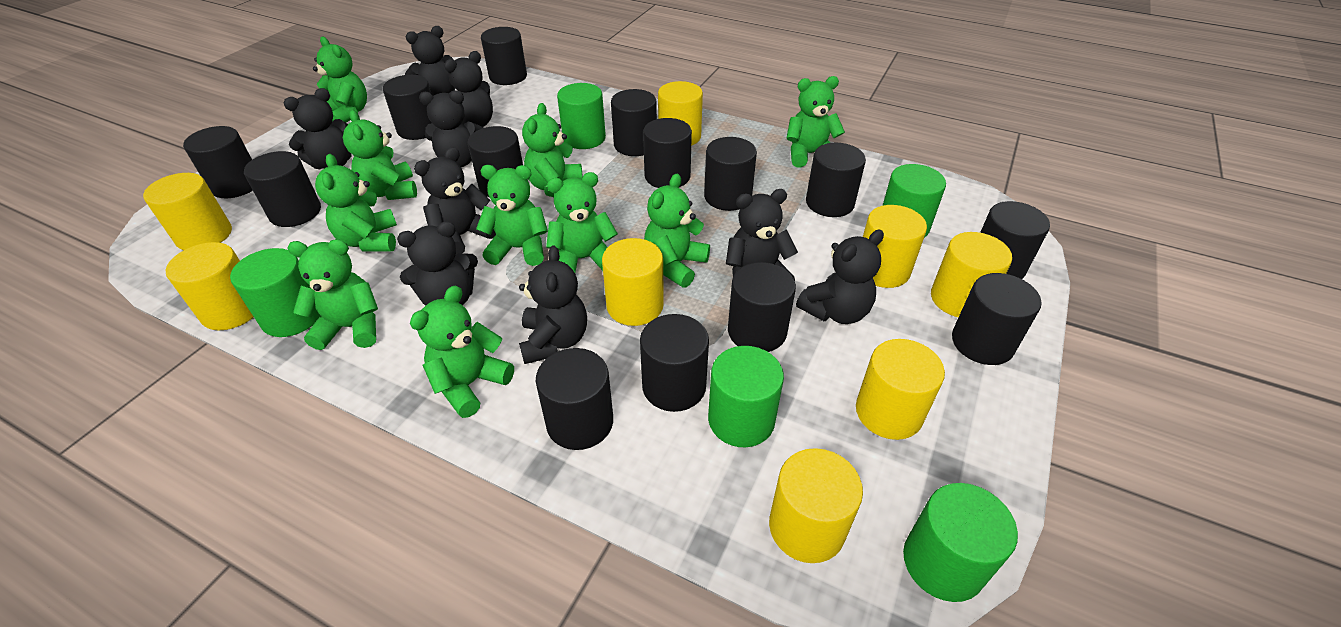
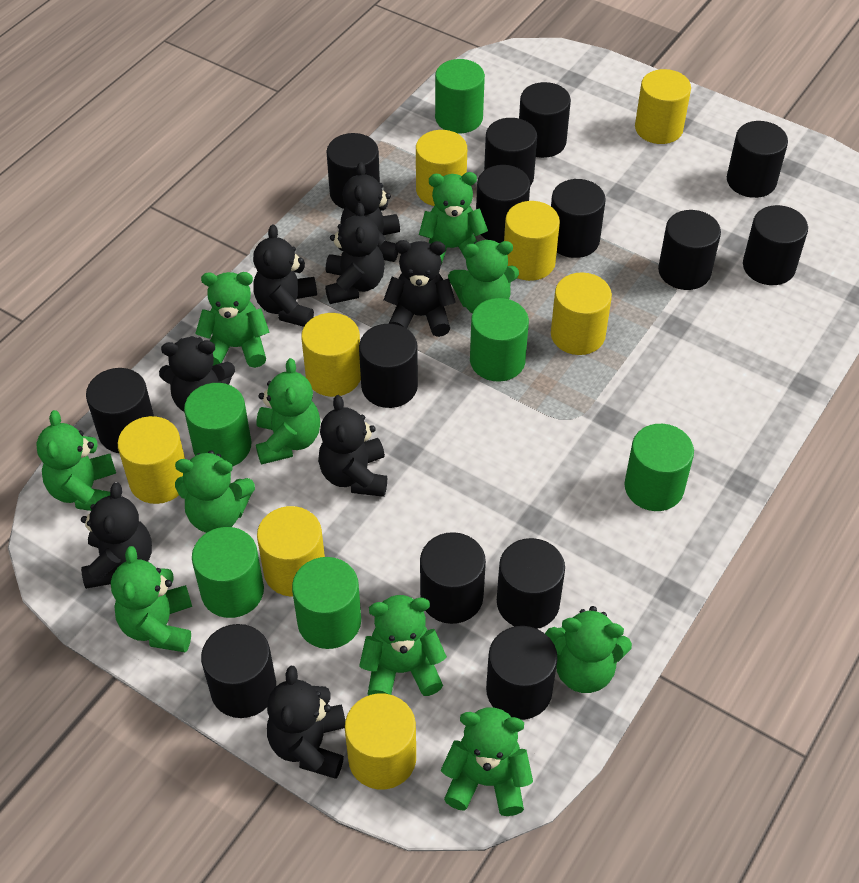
black teddy bear: 9 -> 8
green cylinder: 5 -> 6

